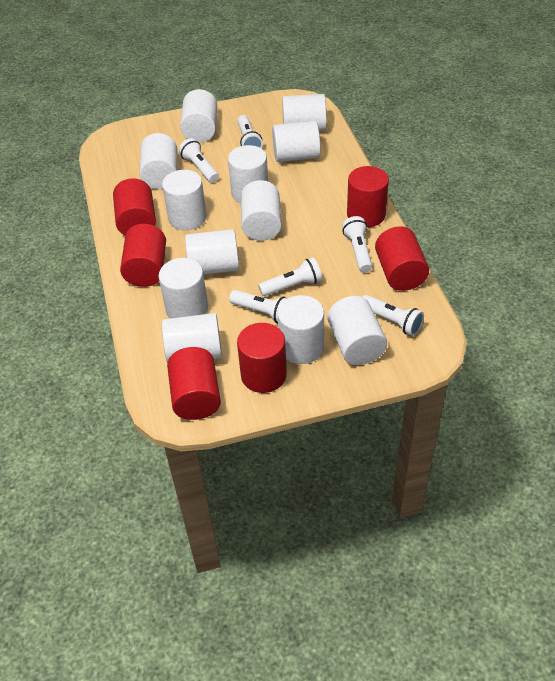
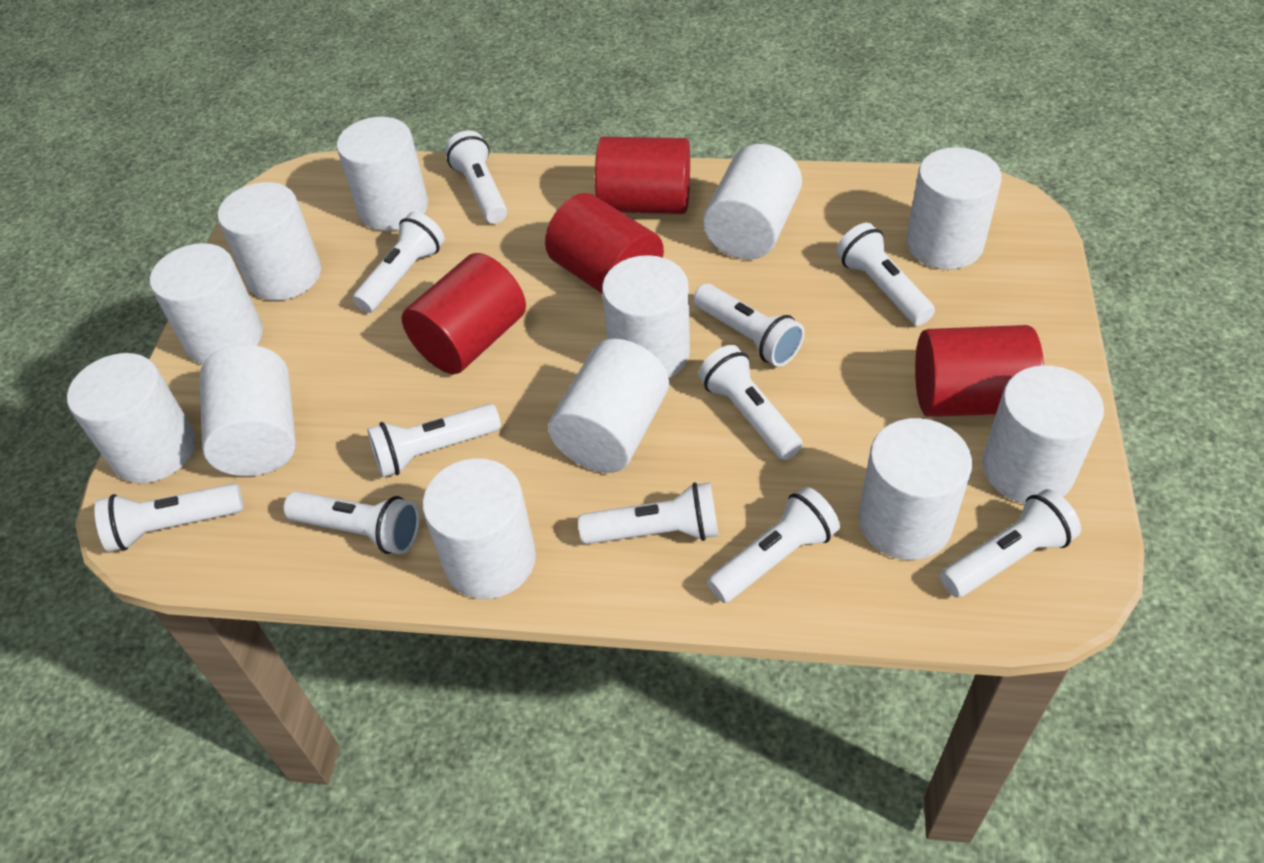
red cylinder: 6 -> 4
white flashlight: 6 -> 11

